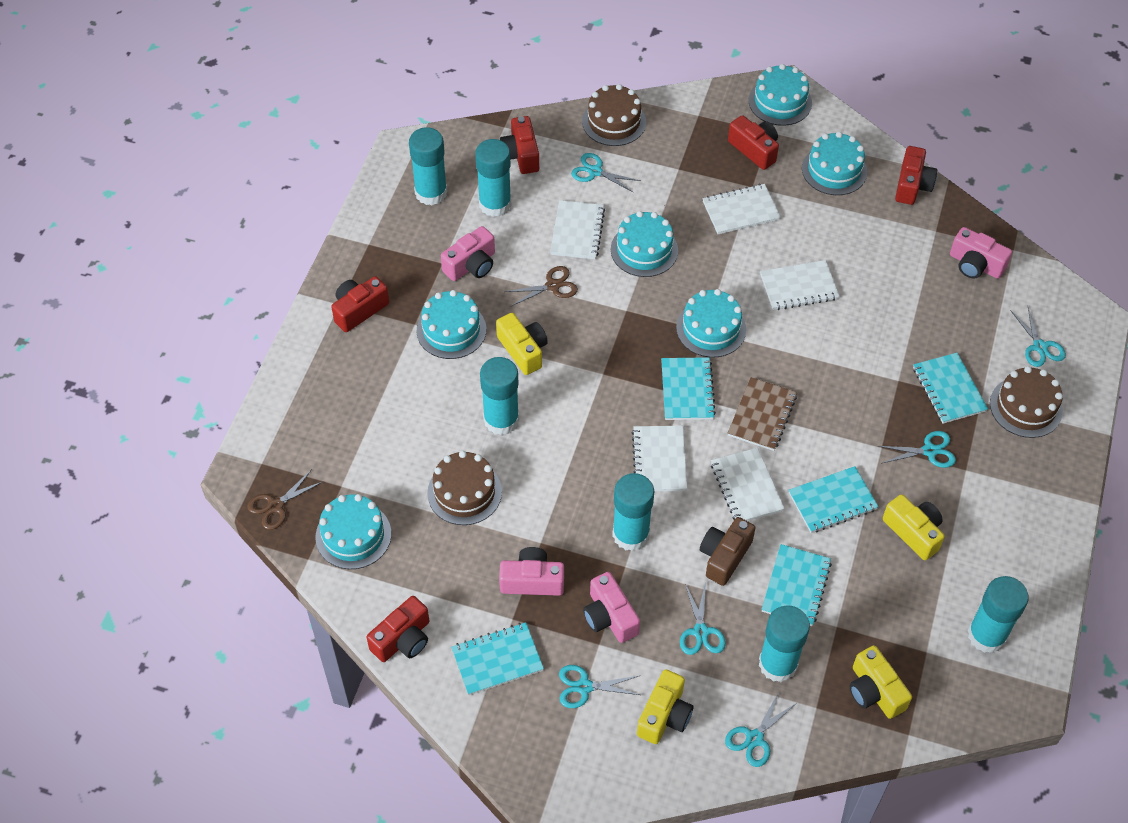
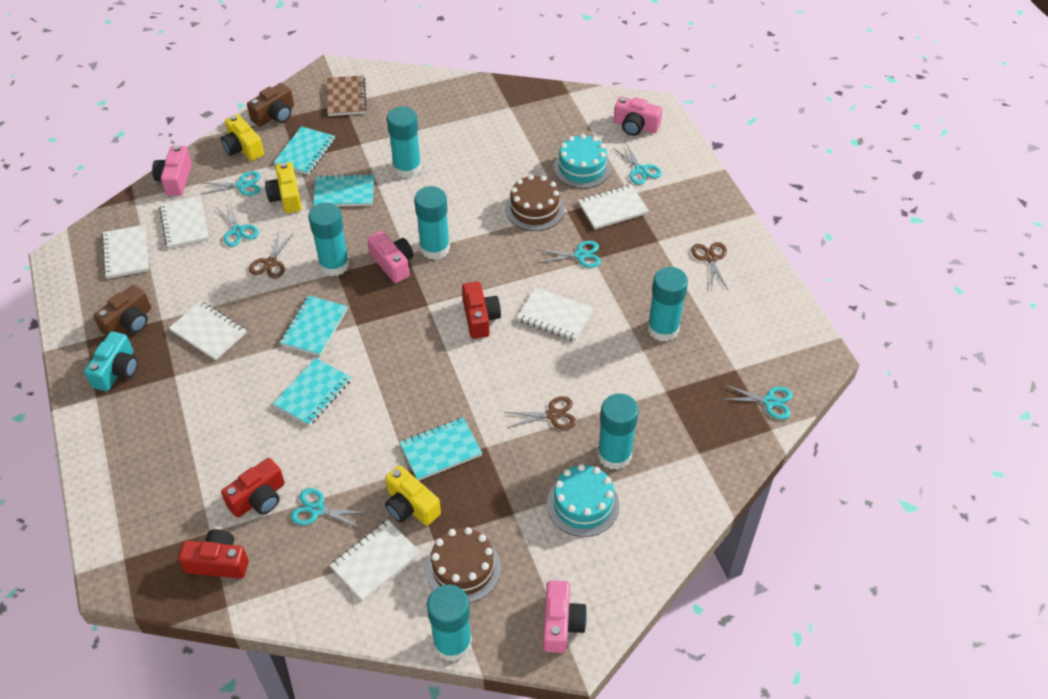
brown cake: 3 -> 2
brown camera: 1 -> 2
brown scissors: 2 -> 3
red camera: 5 -> 3
turquoise cake: 6 -> 2
turquoise camera: 0 -> 1
white notebook: 5 -> 6
yellow camera: 4 -> 3

